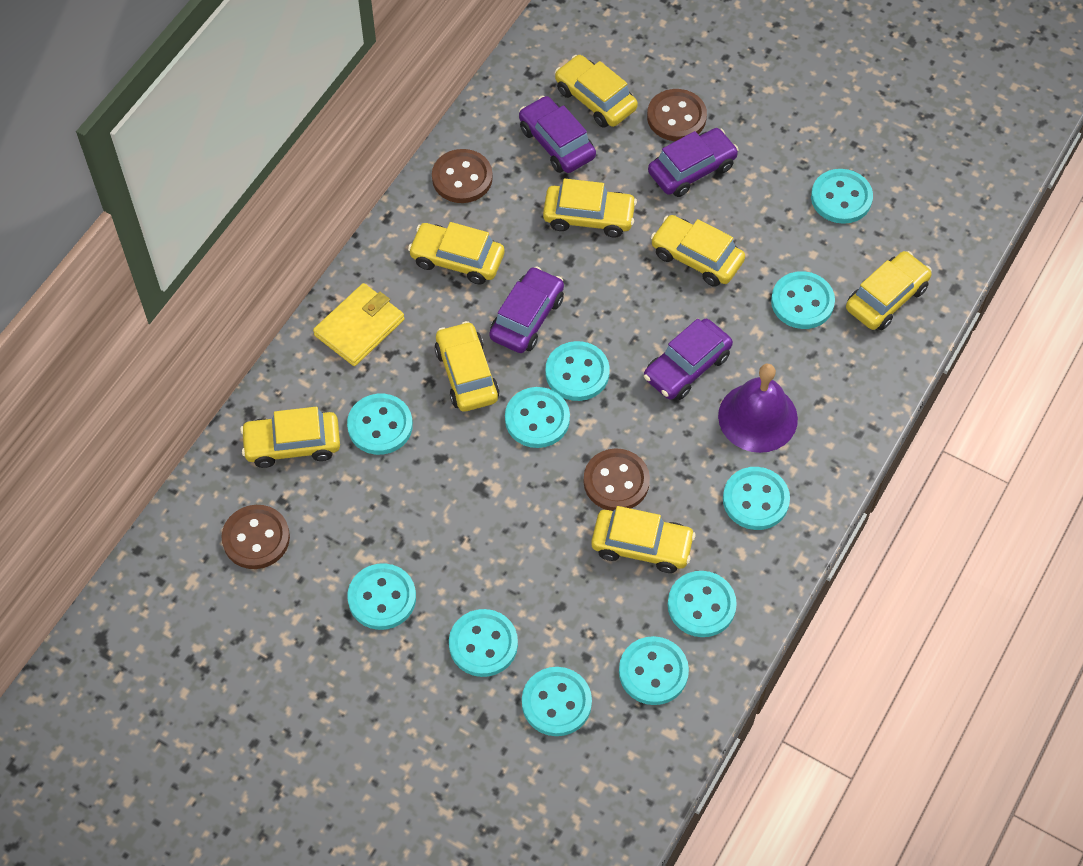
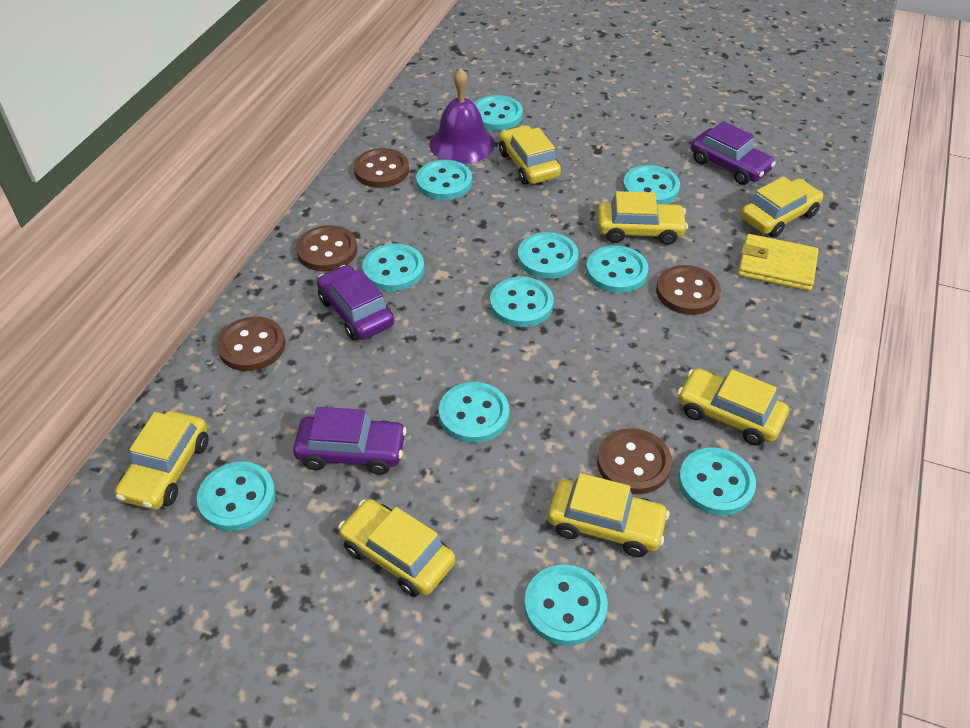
brown button: 4 -> 5
purple car: 4 -> 3
yellow car: 8 -> 7

